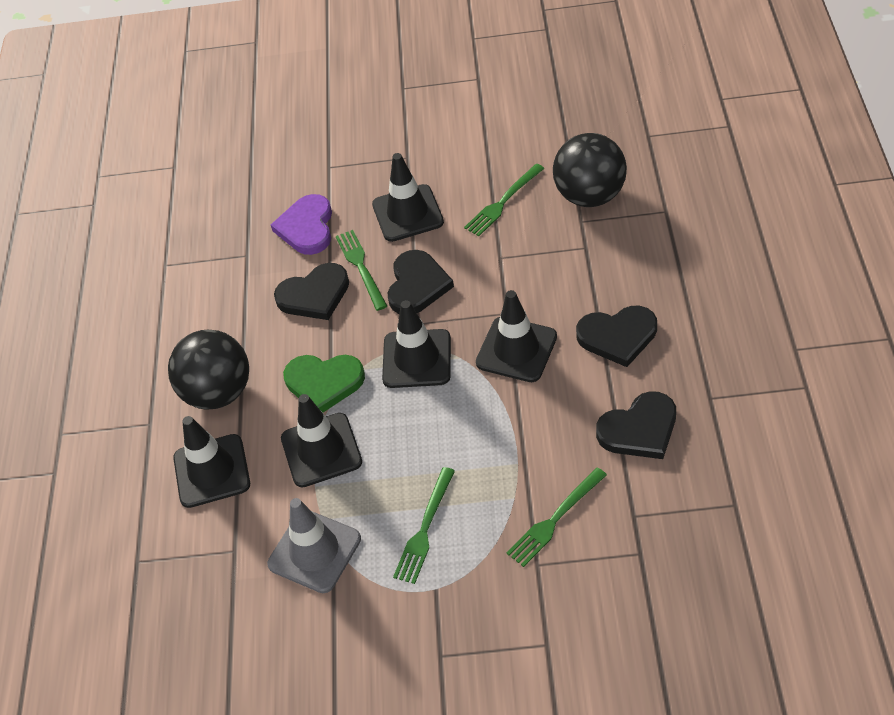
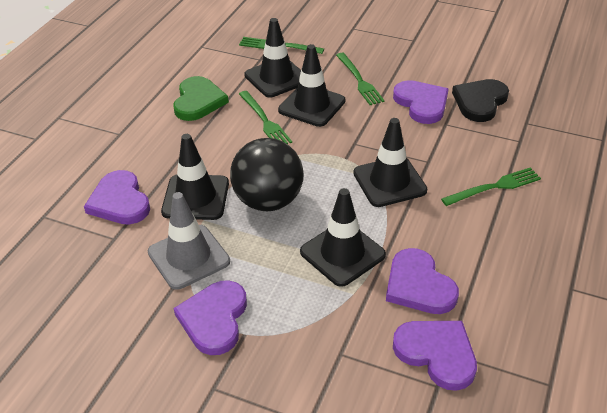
black ball: 2 -> 1
black heart: 4 -> 1
purple heart: 1 -> 5

